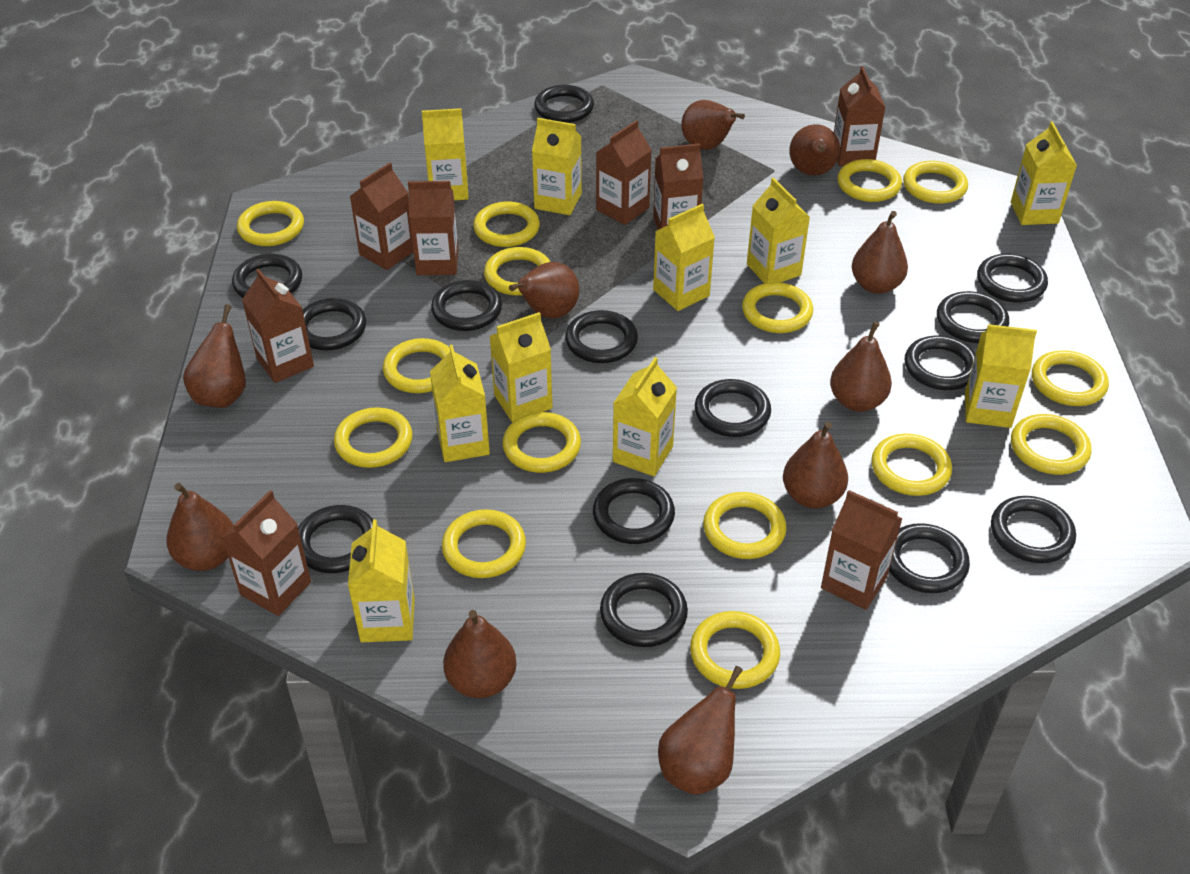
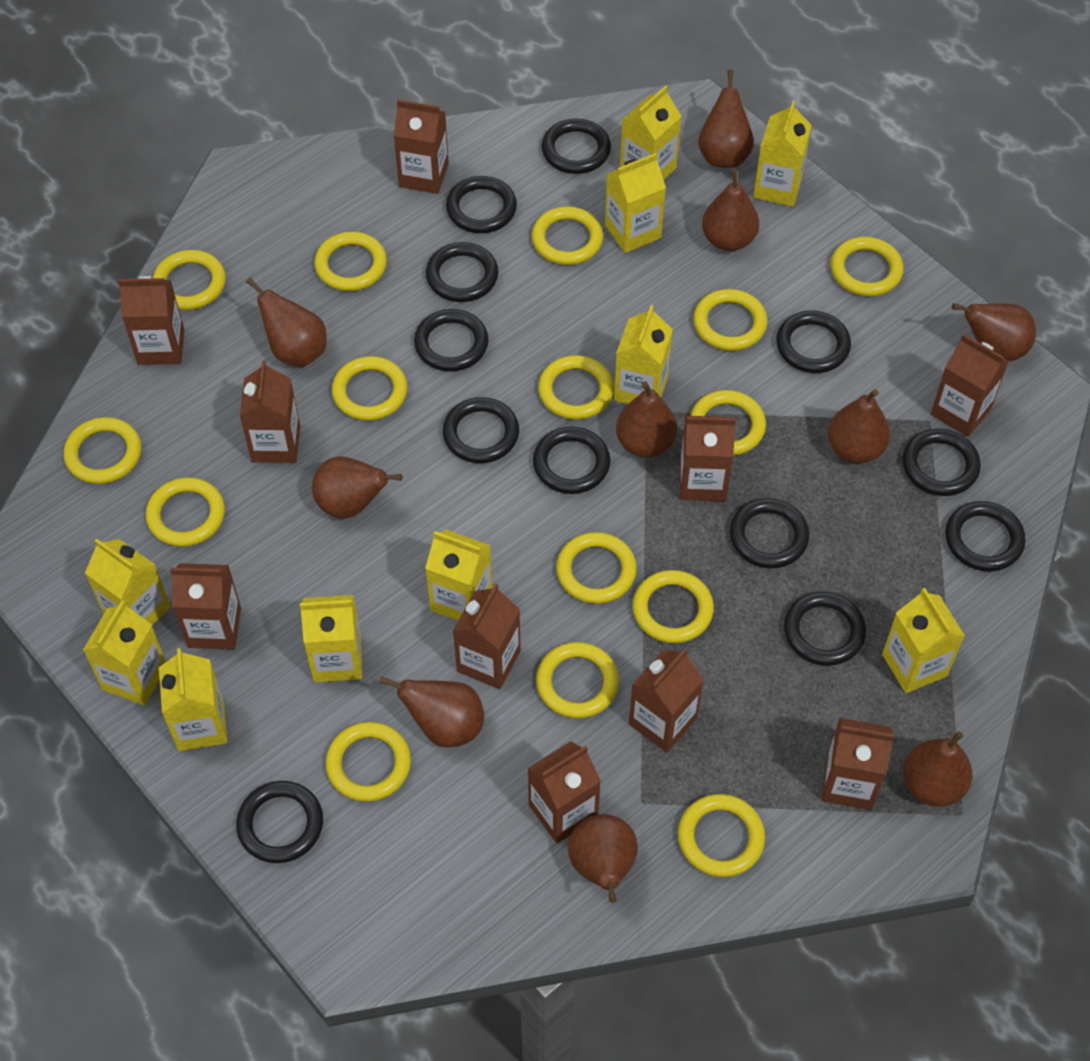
black ring: 14 -> 12
brown carton: 8 -> 10

